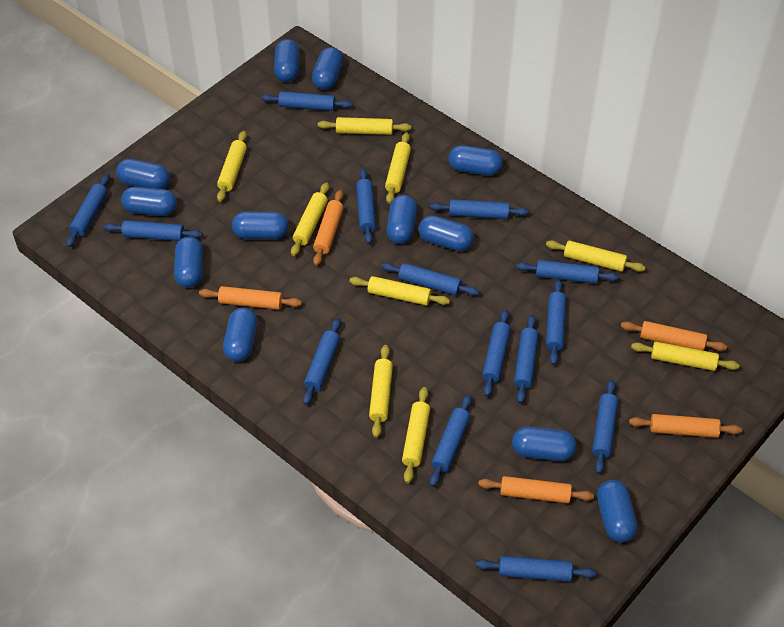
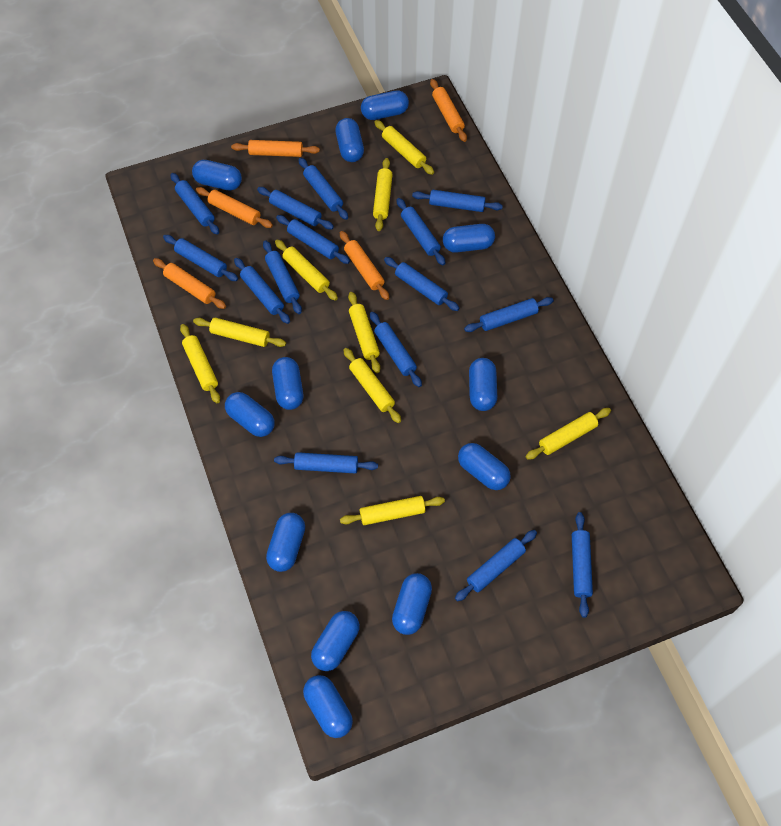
blue rolling pin: 14 -> 15

